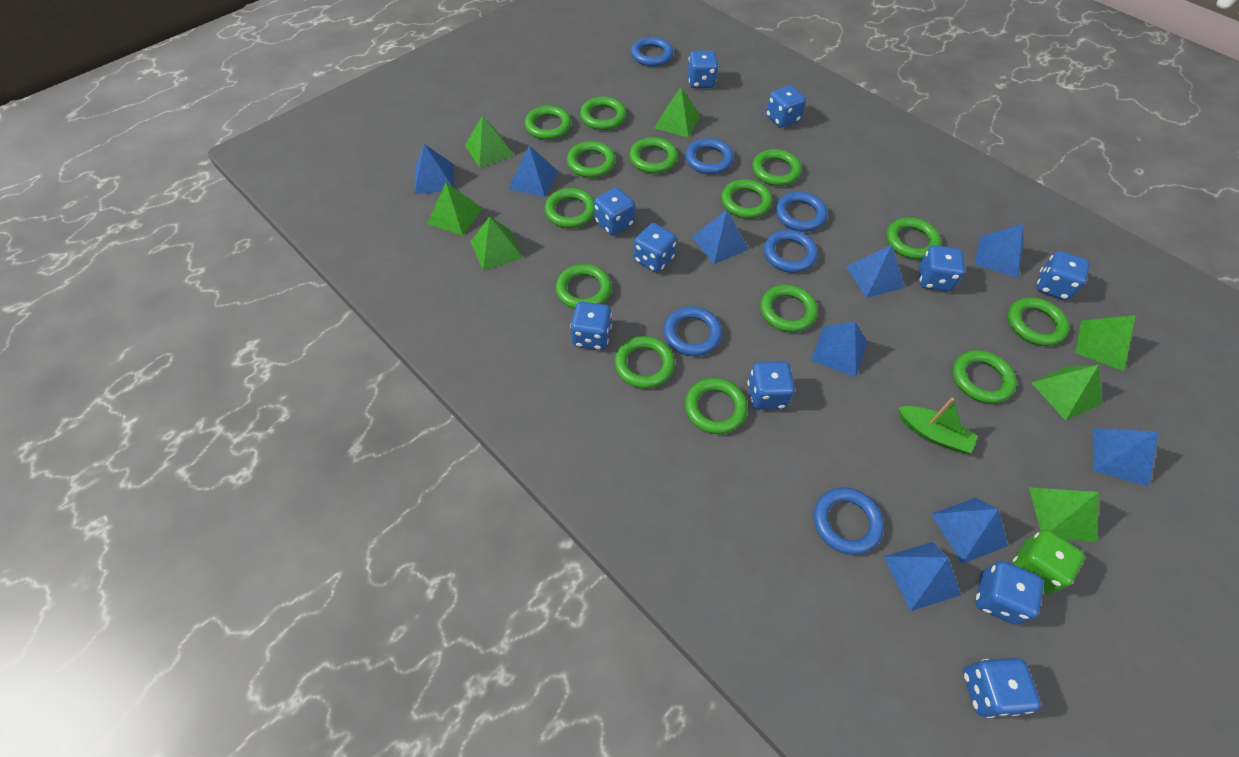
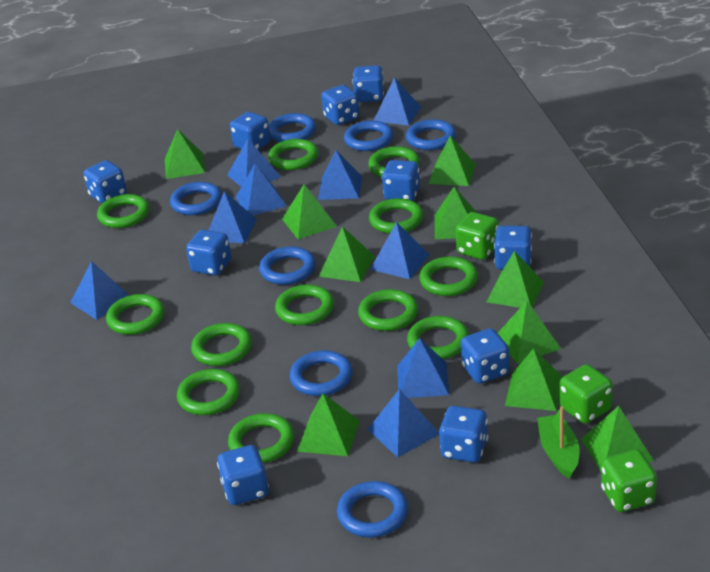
blue ring: 6 -> 7
green dice: 1 -> 3
green pyramid: 7 -> 10
green ring: 14 -> 12

